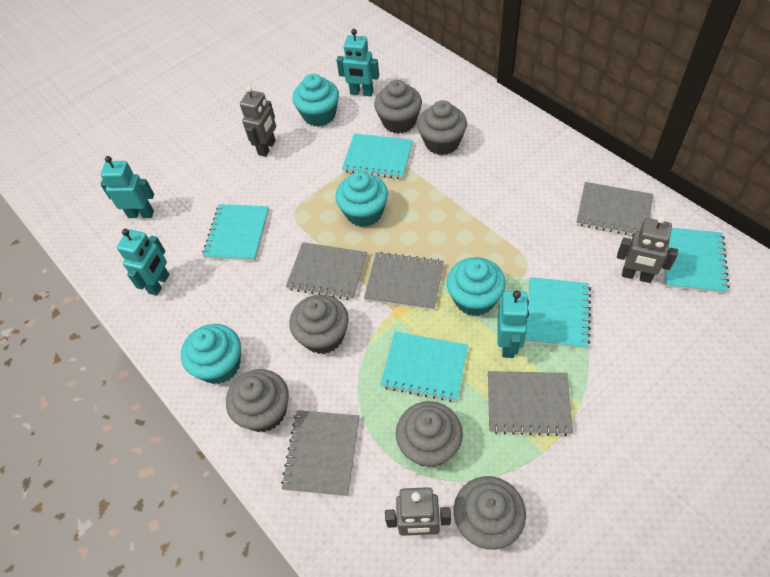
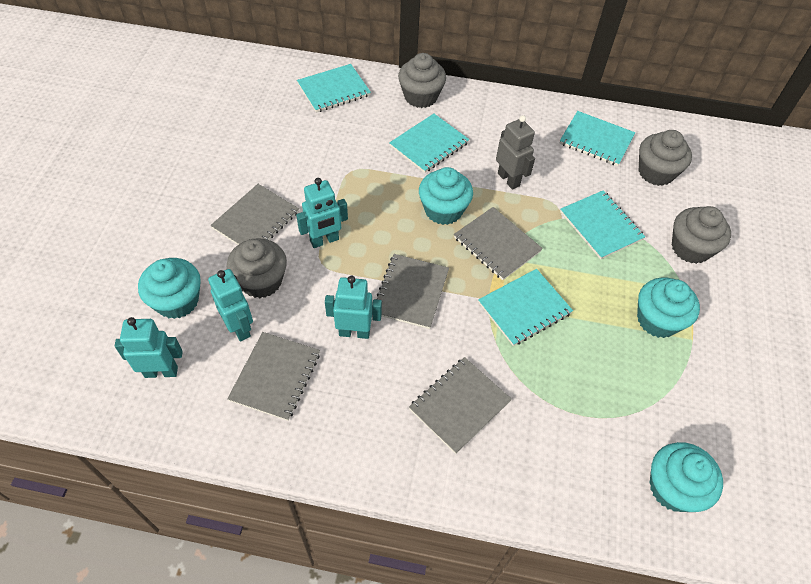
grey cupcake: 6 -> 4
grey robot: 3 -> 1

